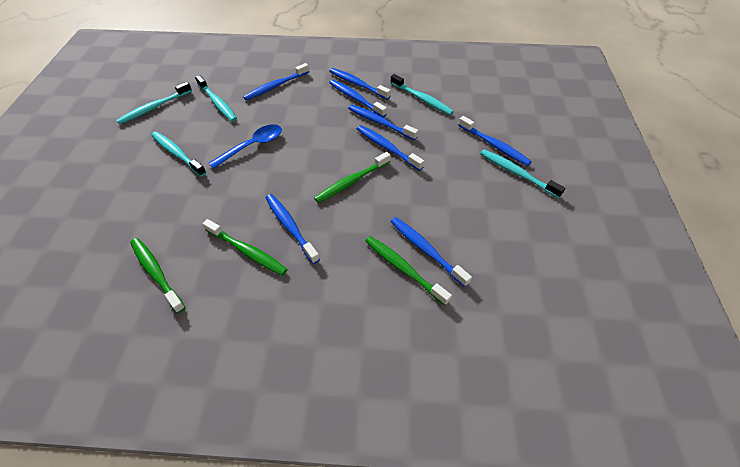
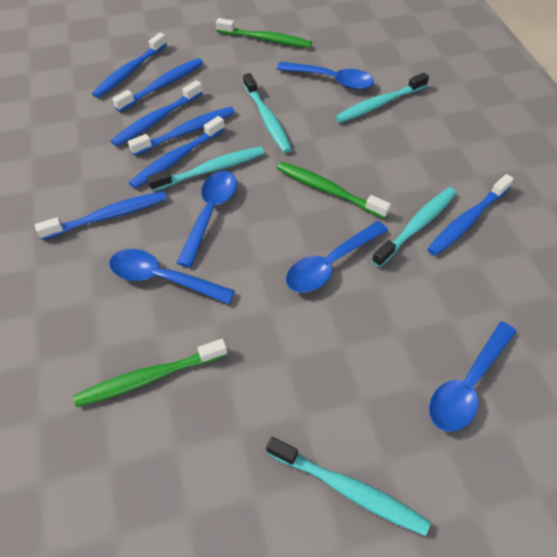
blue spoon: 1 -> 5
blue toothbrush: 8 -> 7
green toothbrush: 4 -> 3

